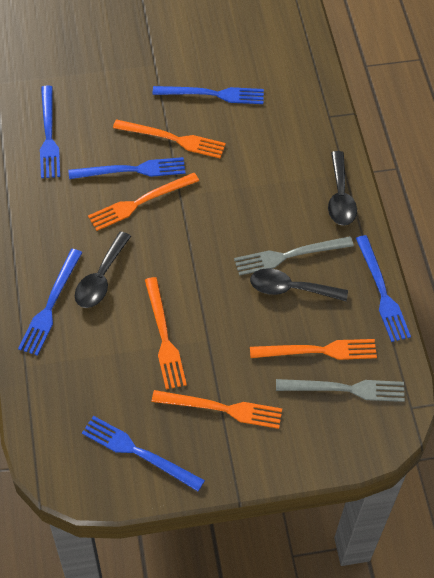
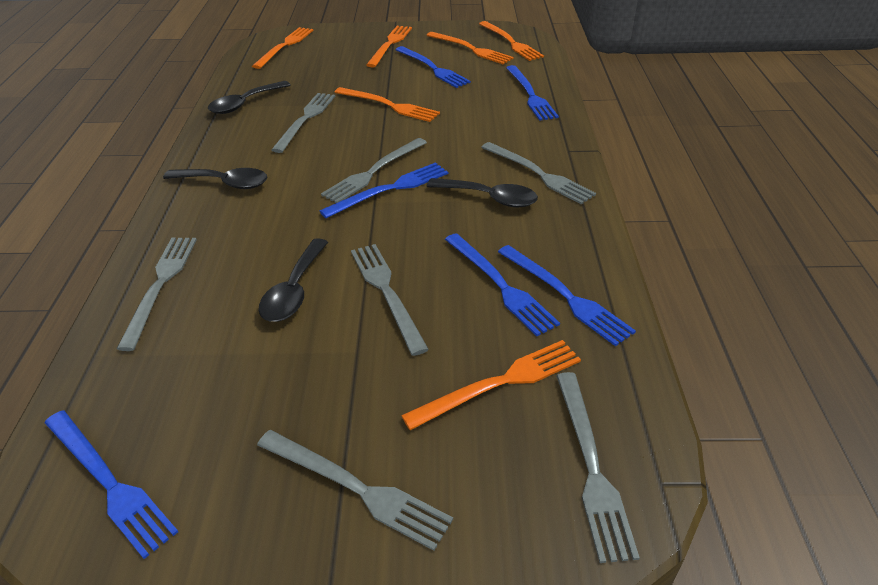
black spoon: 3 -> 4
grey fork: 2 -> 7
orange fork: 5 -> 6

